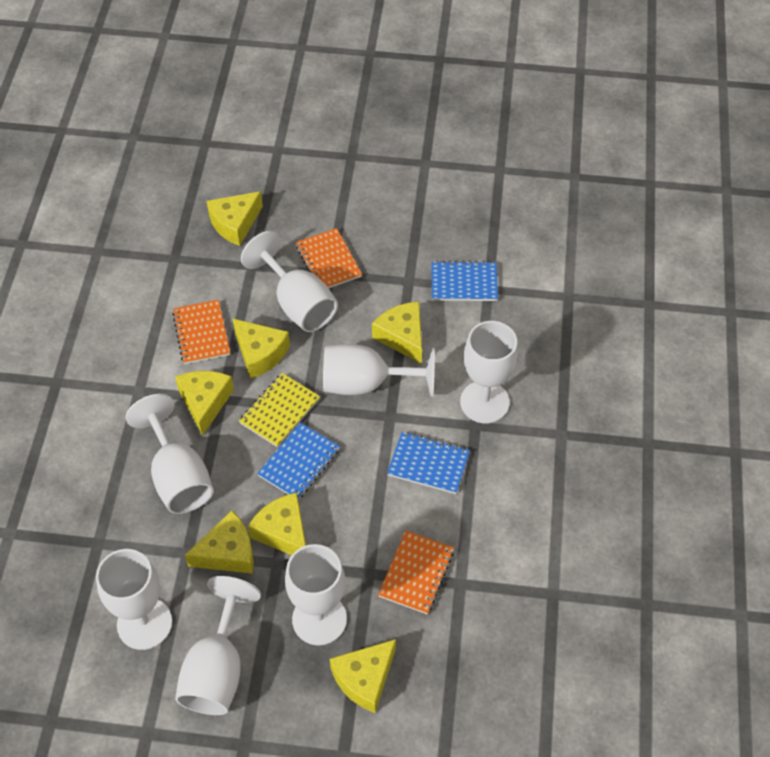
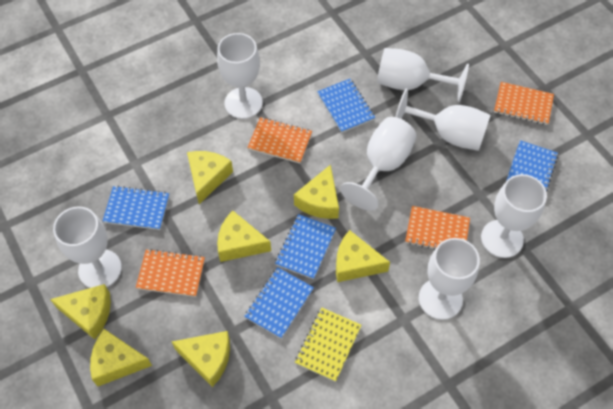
blue notebook: 3 -> 5
orange notebook: 3 -> 4

